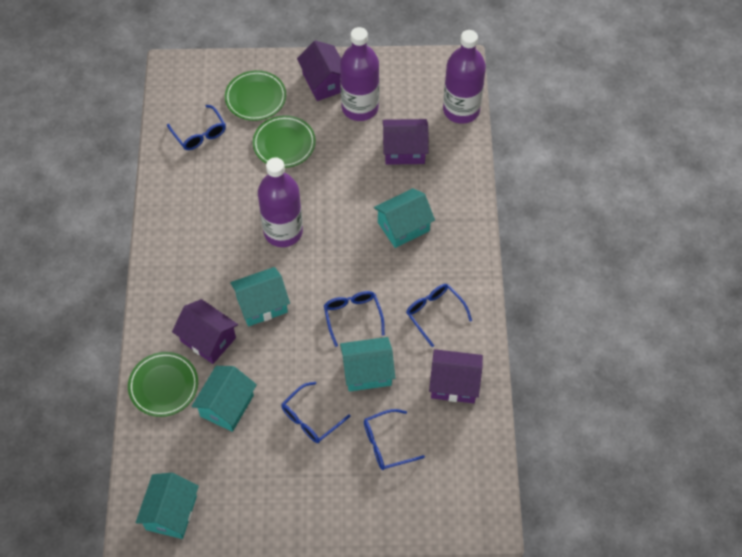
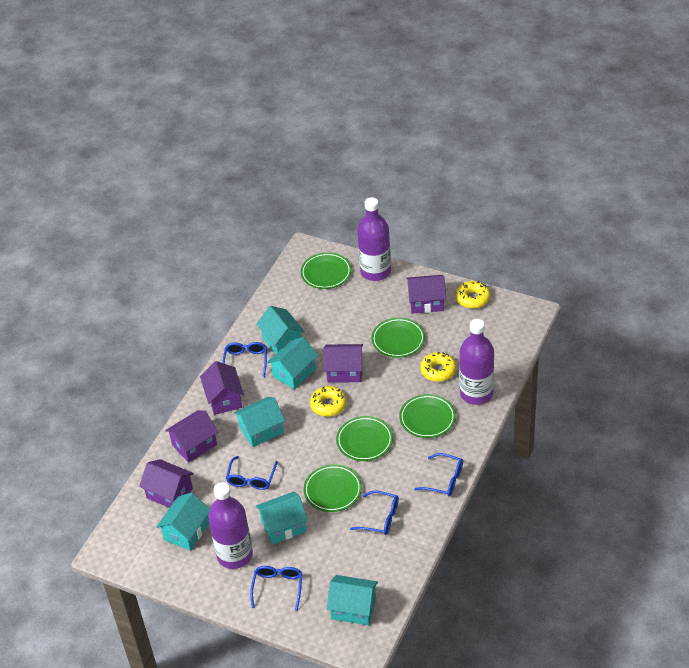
green plate: 3 -> 5
purple house: 4 -> 5
turquoise house: 5 -> 6
yellow donut: 0 -> 3

